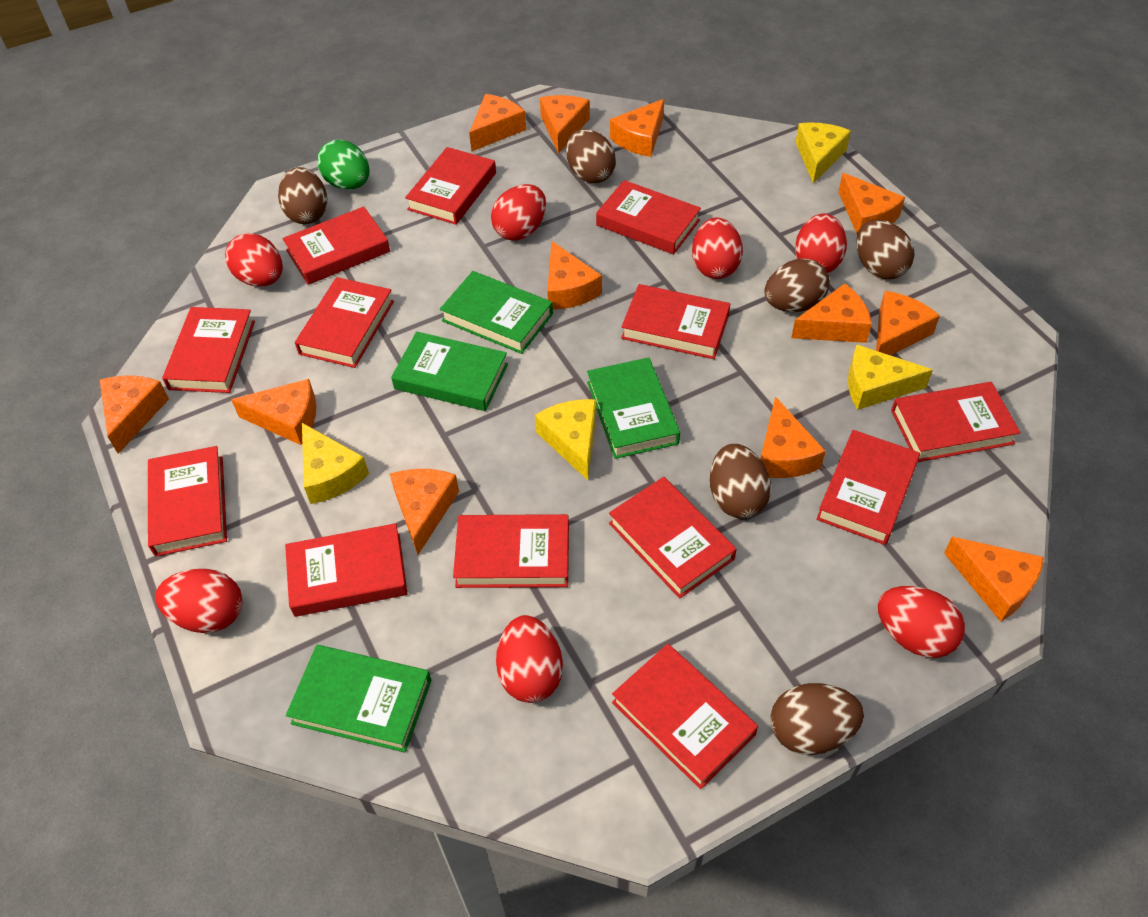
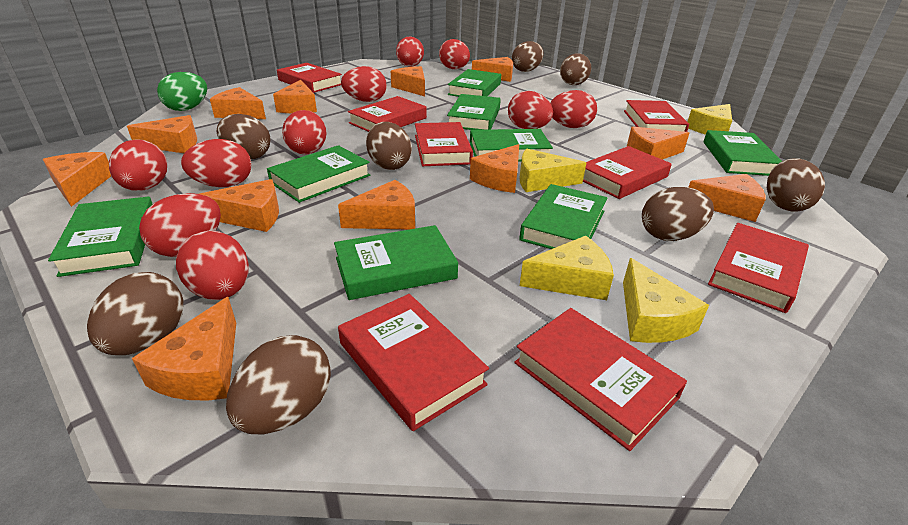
brown egg: 6 -> 8
green book: 4 -> 8
red book: 13 -> 8
red egg: 7 -> 10

